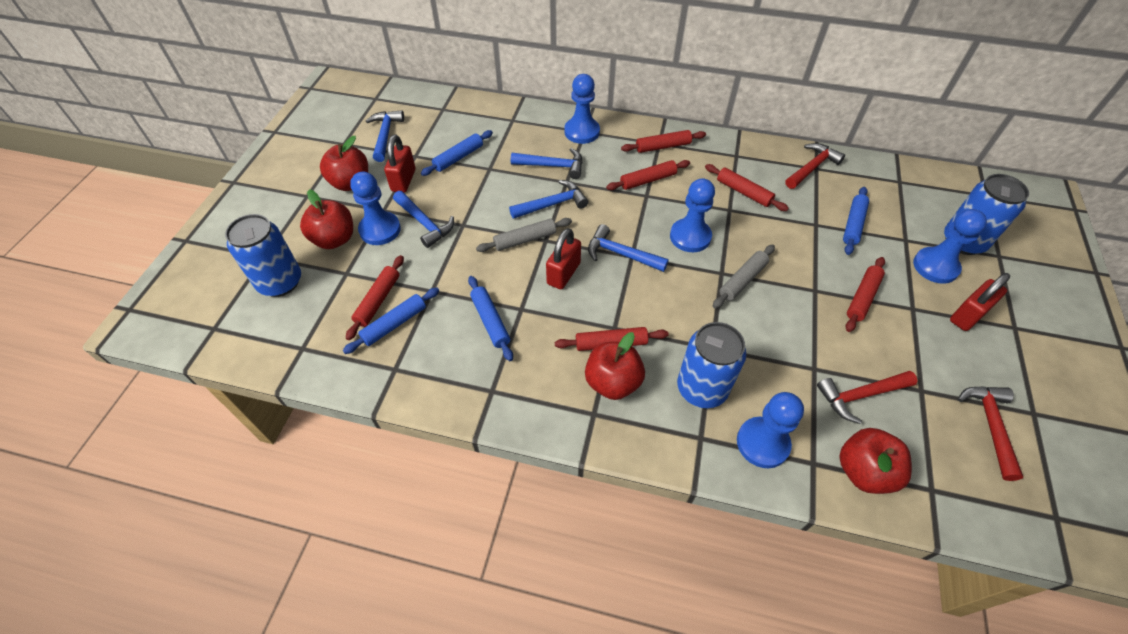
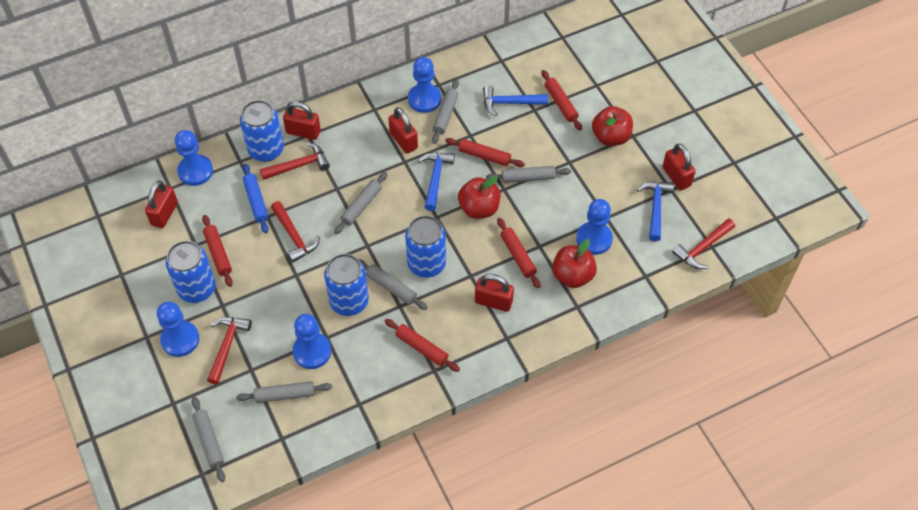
blue can: 3 -> 4
blue hammer: 5 -> 3
blue rolling pin: 4 -> 1
grey rolling pin: 2 -> 6
red apple: 4 -> 3
red hammer: 3 -> 4
red padlock: 3 -> 5
red rolling pin: 6 -> 5

